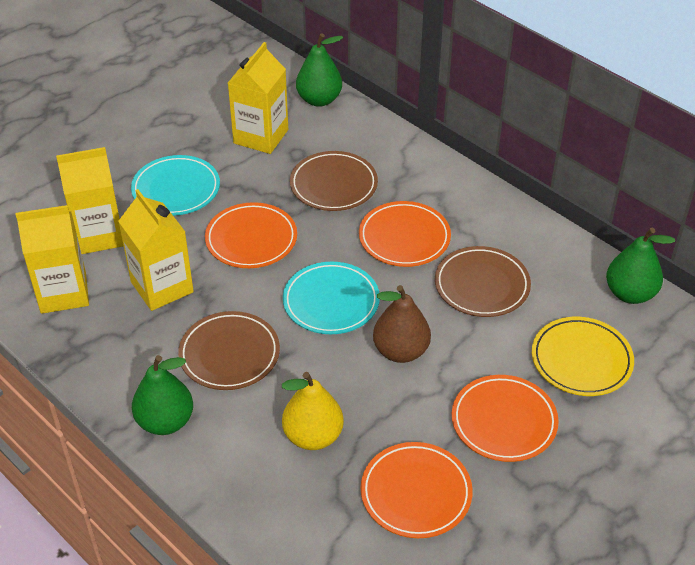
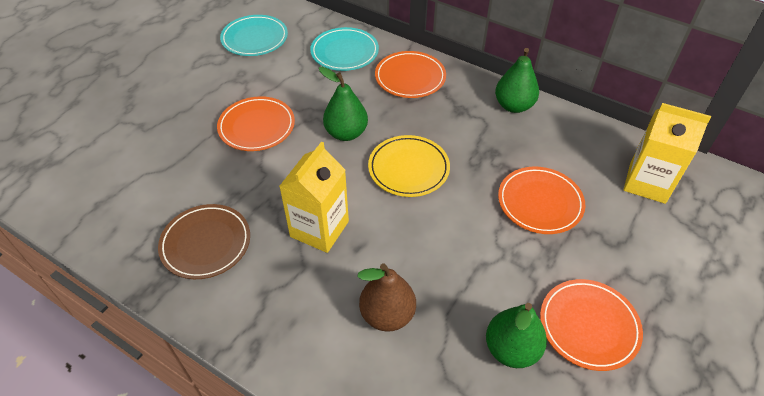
brown plate: 3 -> 1
yellow carton: 4 -> 2
yellow pear: 1 -> 0

